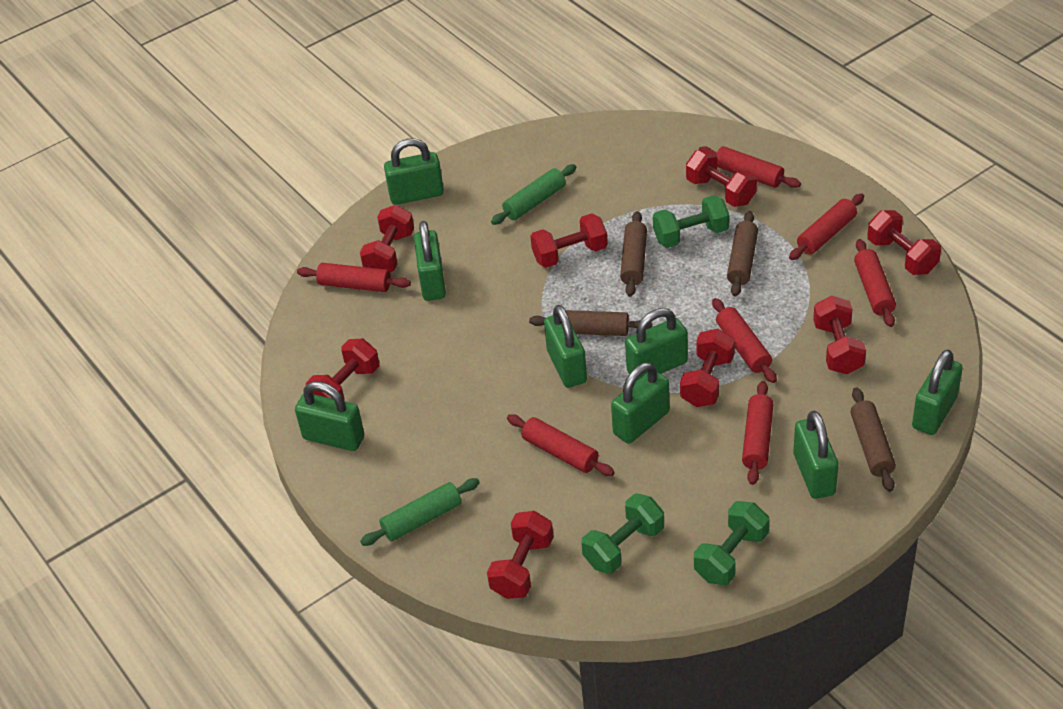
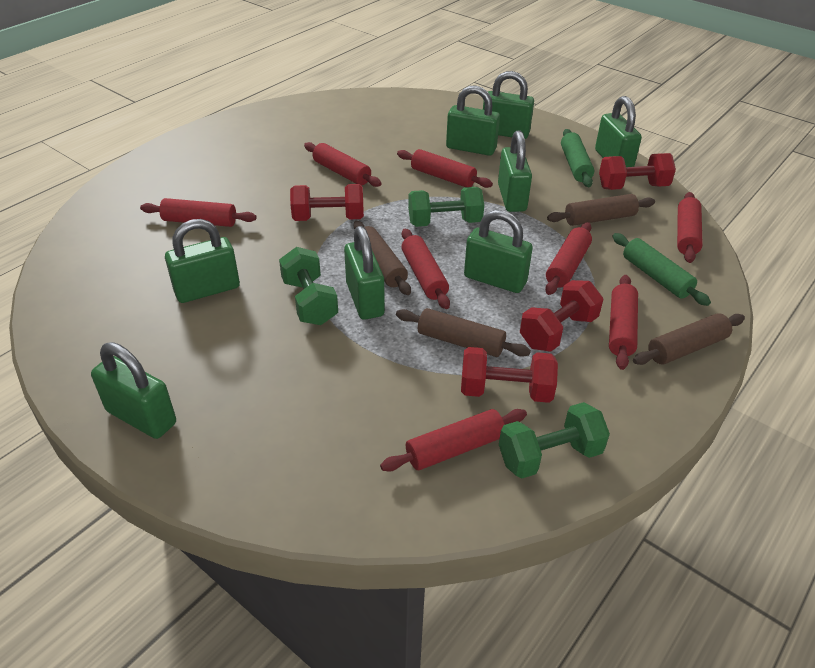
red dumbbell: 8 -> 4
red rolling pin: 7 -> 8

